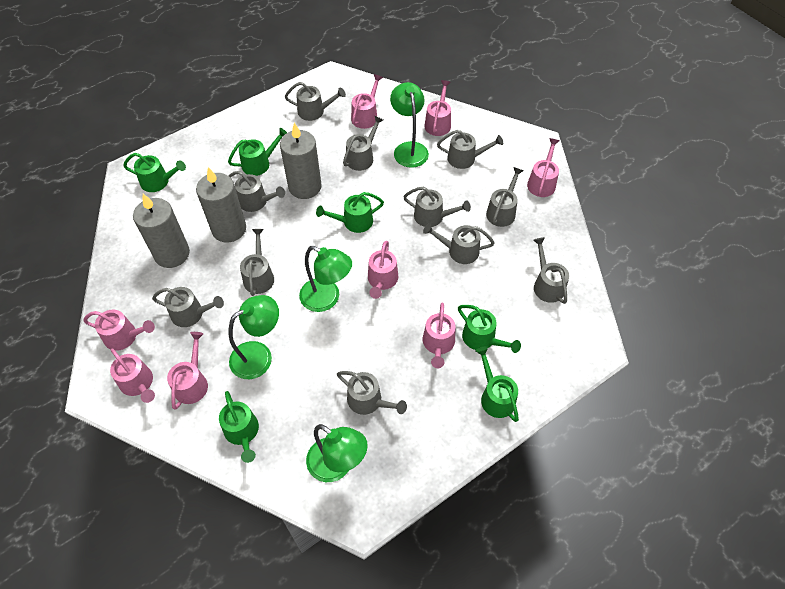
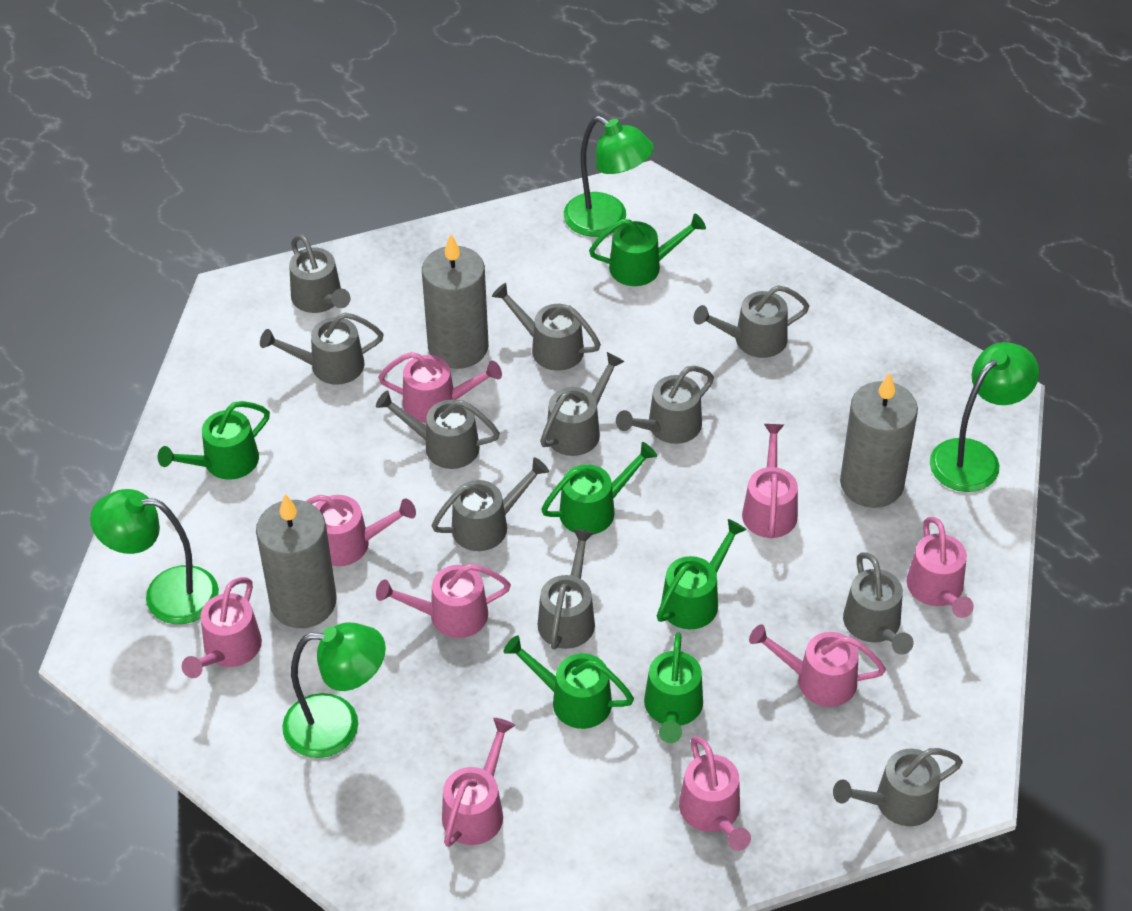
pink watering can: 8 -> 9

